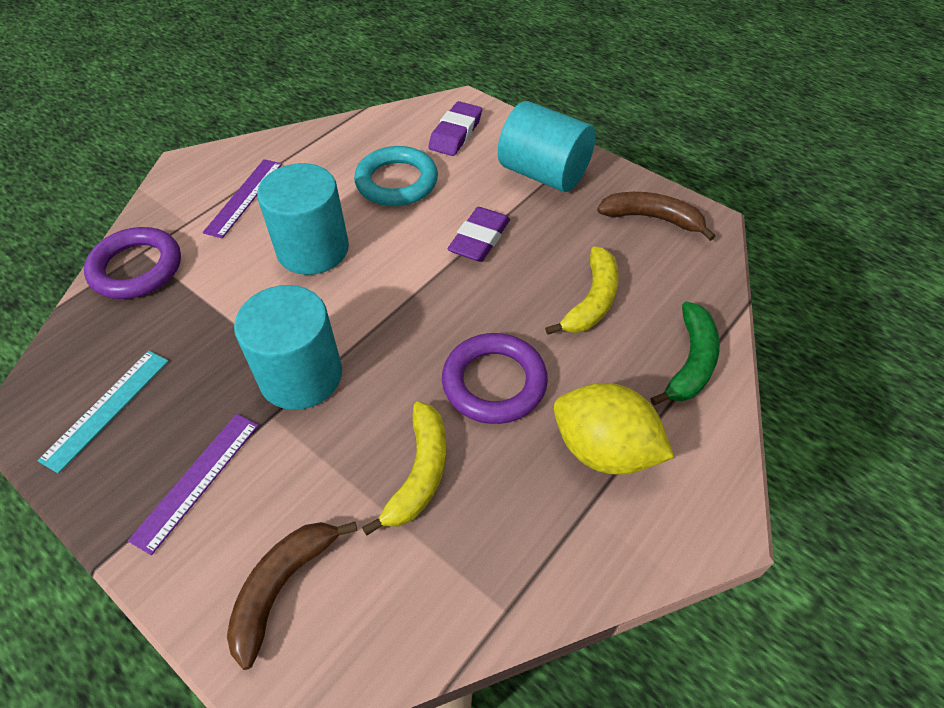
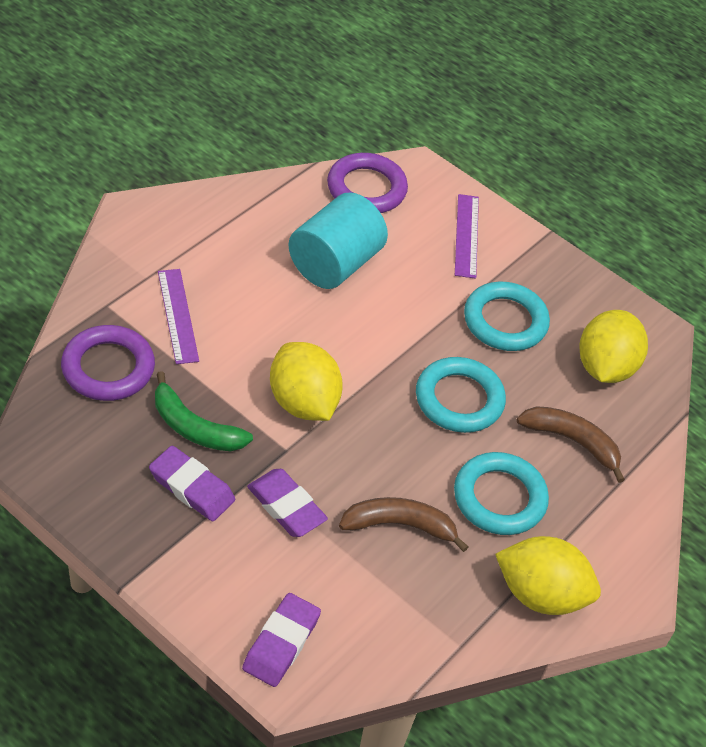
purple eraser: 2 -> 3
turquoise cylinder: 3 -> 1
turquoise ring: 1 -> 3
turquoise ruler: 1 -> 0
yellow banana: 2 -> 0
yellow lemon: 1 -> 3

